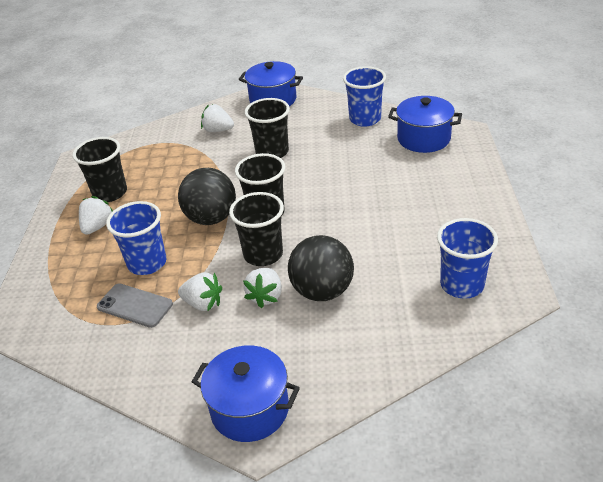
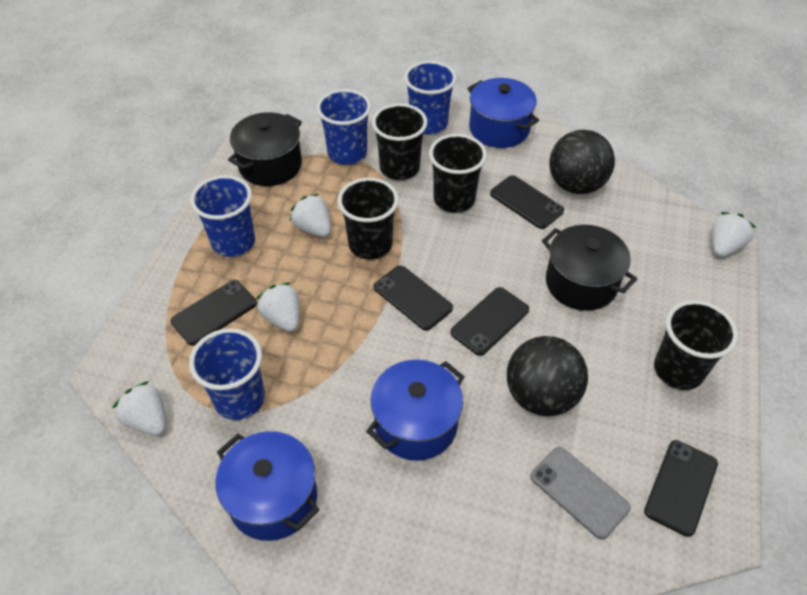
black phone: 0 -> 5
black pot: 0 -> 2
blue cup: 3 -> 4

